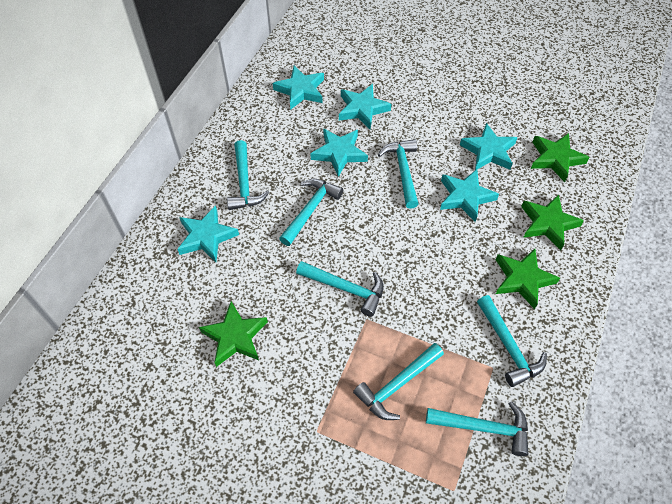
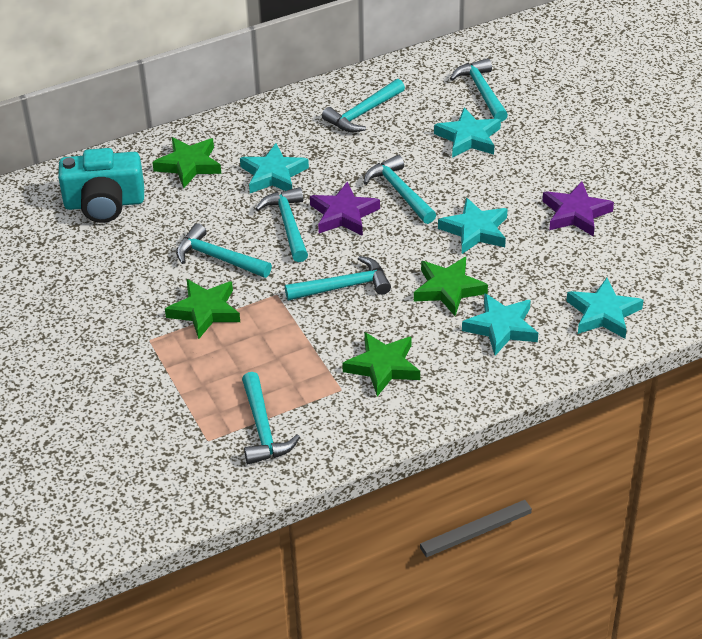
purple star: 0 -> 2
turquoise camera: 0 -> 1
turquoise star: 6 -> 5

